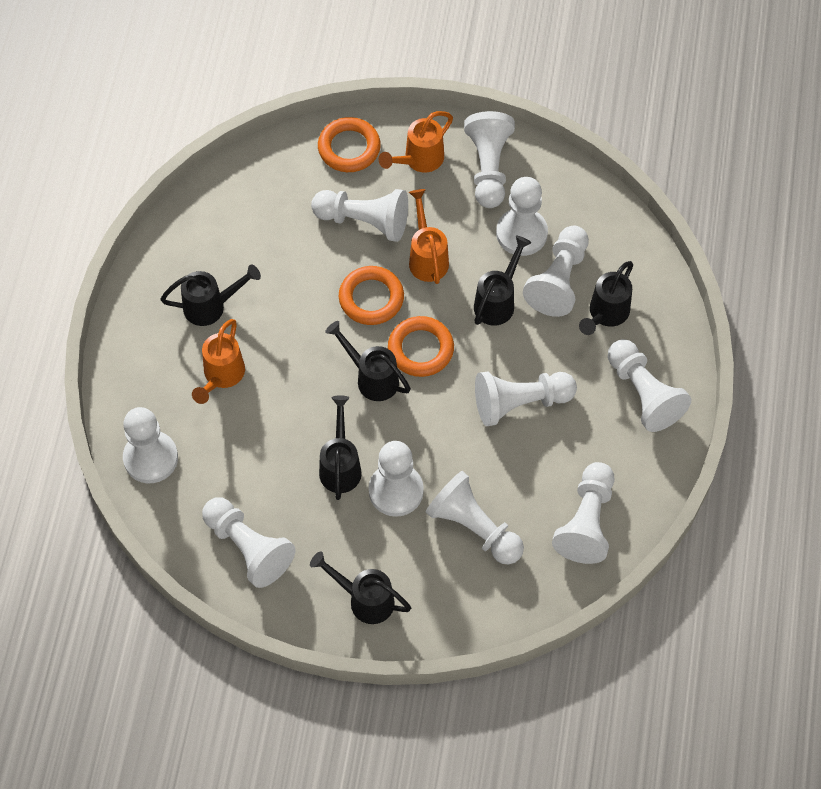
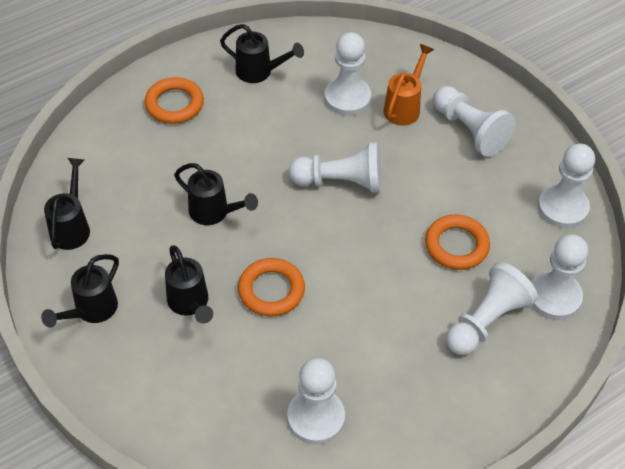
black watering can: 6 -> 5
orange watering can: 3 -> 1
white pawn: 11 -> 7

